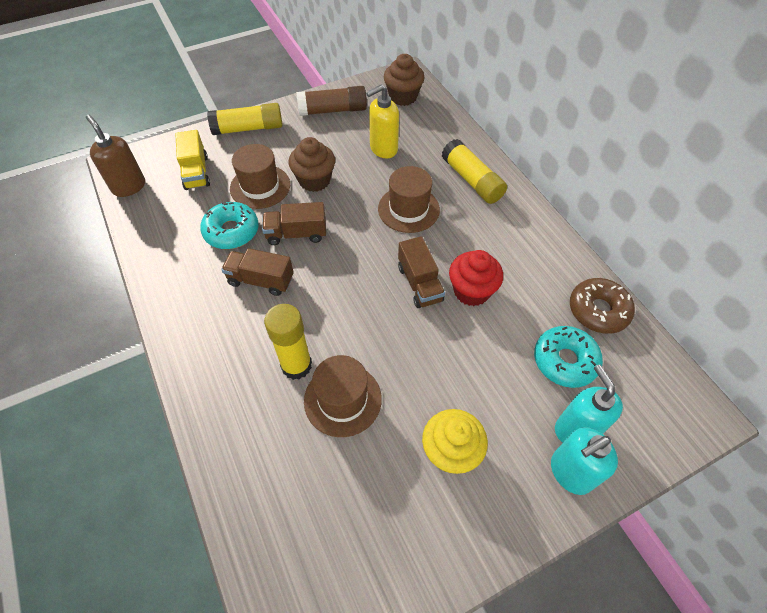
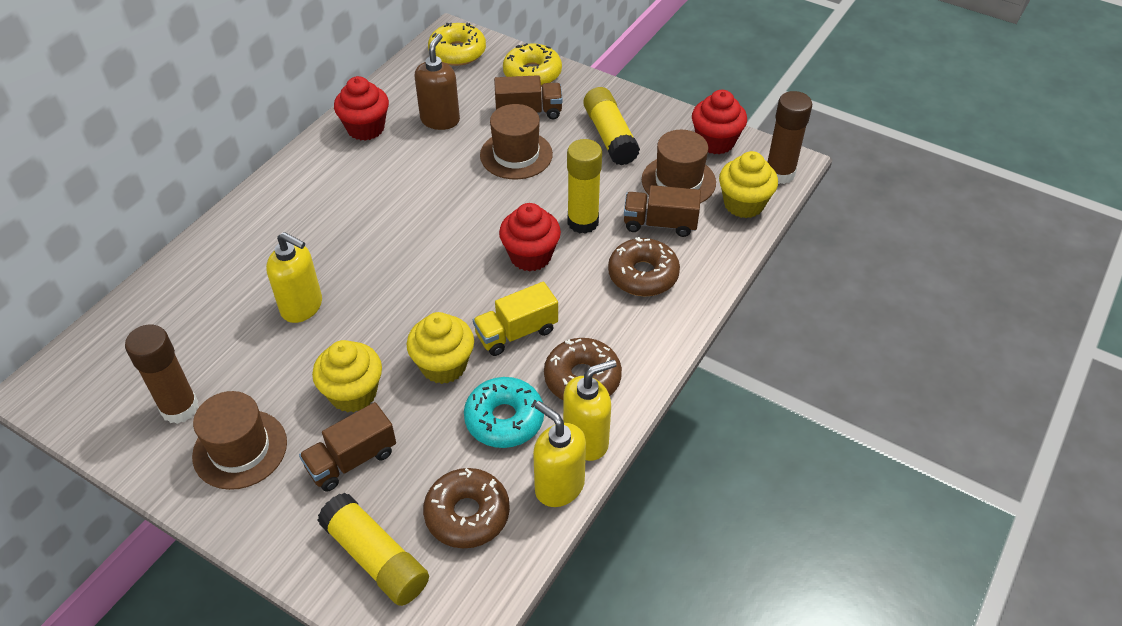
brown cupcake: 2 -> 0
brown donut: 1 -> 3
brown glue stick: 1 -> 2
red cupcake: 1 -> 3
turquoise donut: 2 -> 1
turquoise soap dispenser: 2 -> 0
yellow cupcake: 1 -> 3
yellow donut: 0 -> 2
yellow soap dispenser: 1 -> 3

